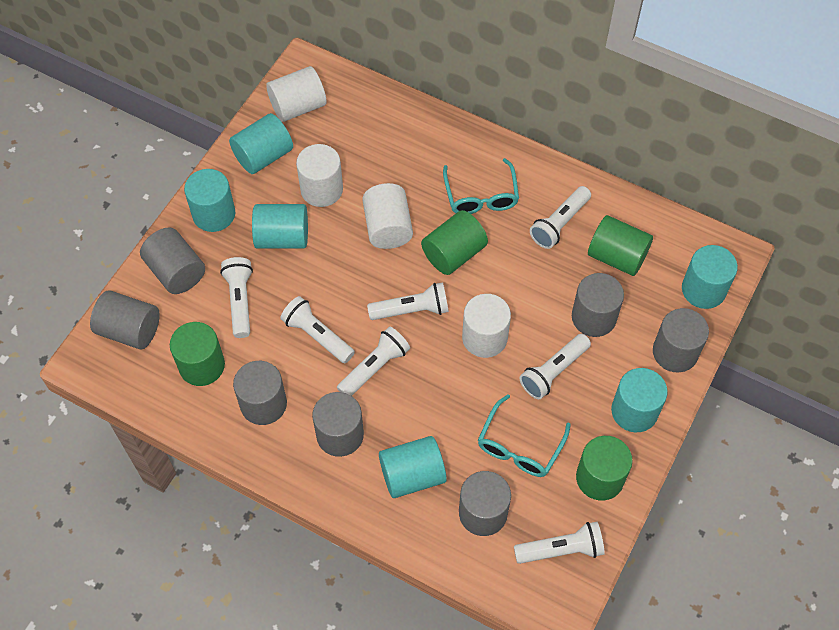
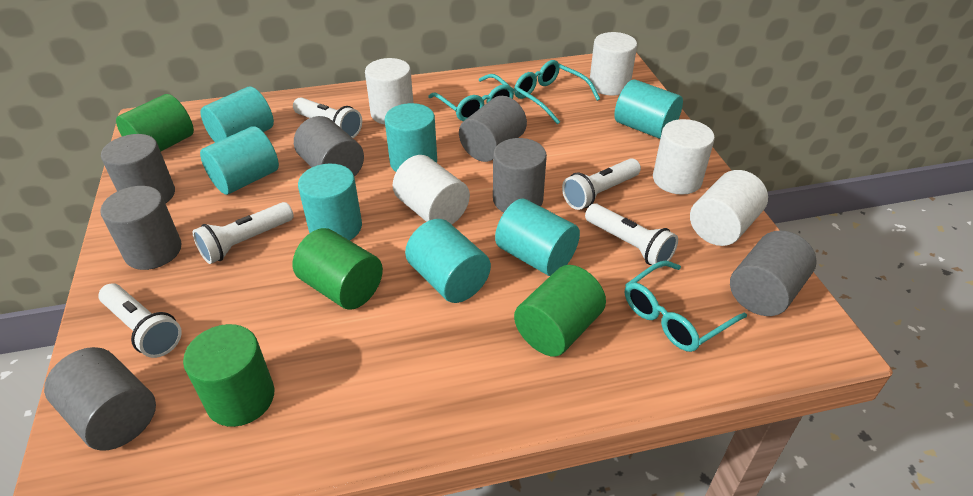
turquoise cylinder: 6 -> 7
turquoise glasses: 2 -> 3
white cylinder: 4 -> 5
white flashlight: 7 -> 5

